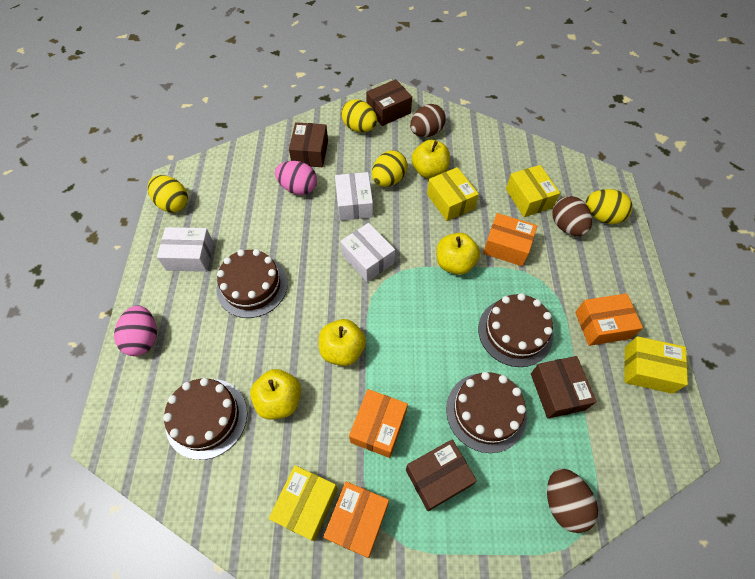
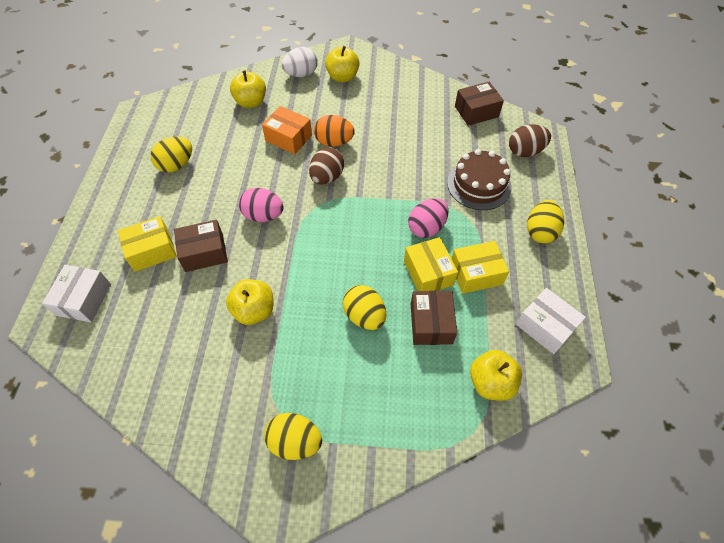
brown box: 4 -> 3
brown cake: 4 -> 1
brown egg: 3 -> 2
orange box: 4 -> 1
orange egg: 0 -> 1
white box: 3 -> 2
white egg: 0 -> 1
yellow box: 4 -> 3

